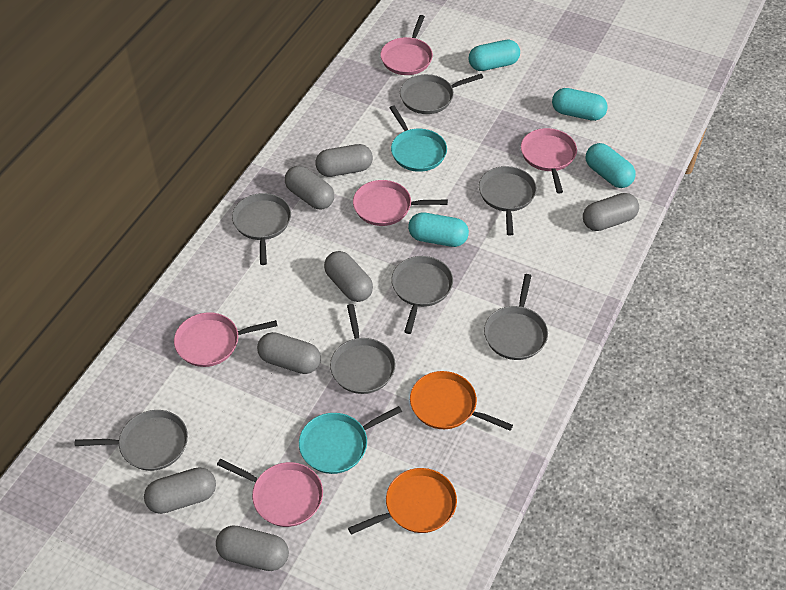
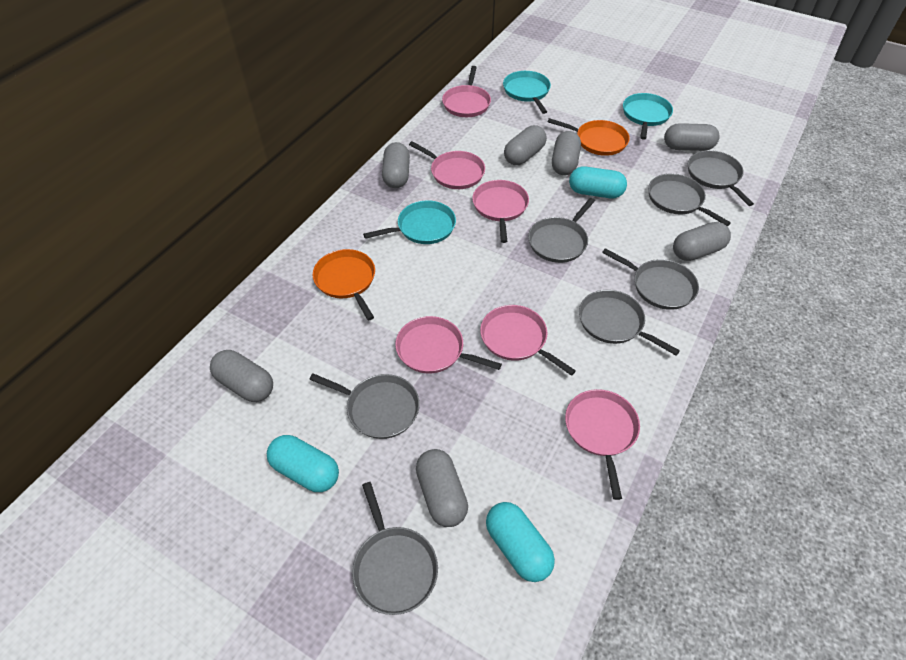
pink pan: 5 -> 6
turquoise capsule: 4 -> 3
turquoise pan: 2 -> 3

